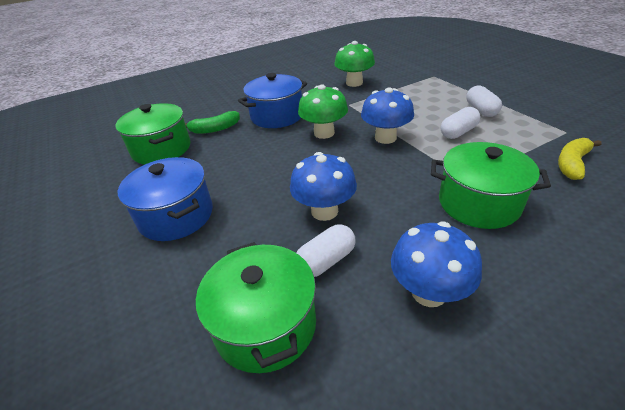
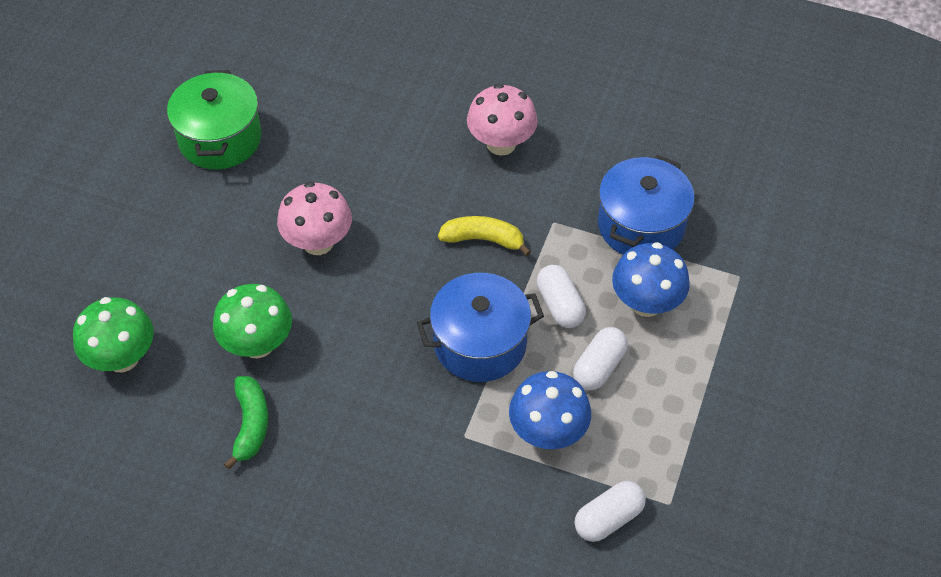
blue mushroom: 3 -> 2
green pot: 3 -> 1
pink mushroom: 0 -> 2

